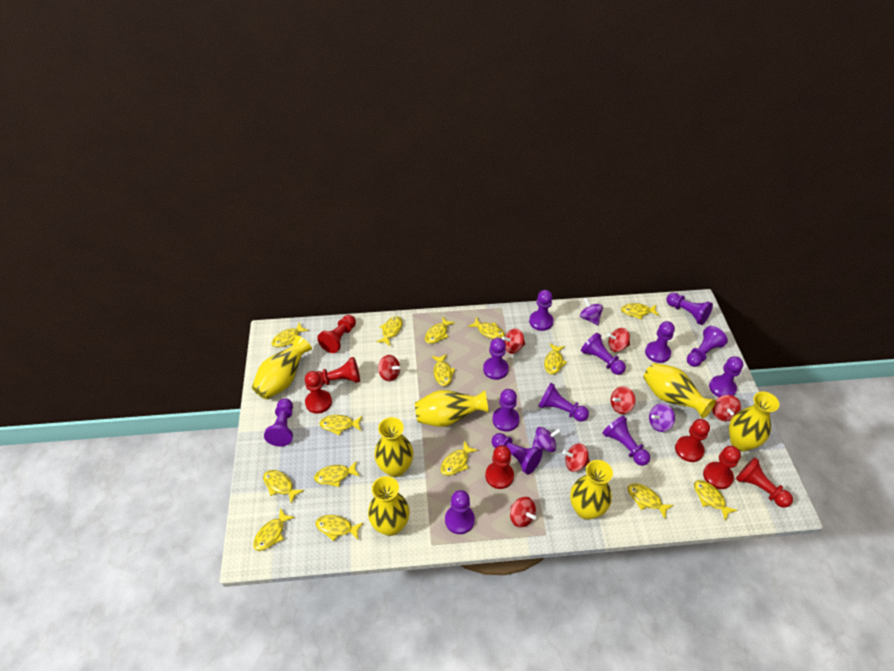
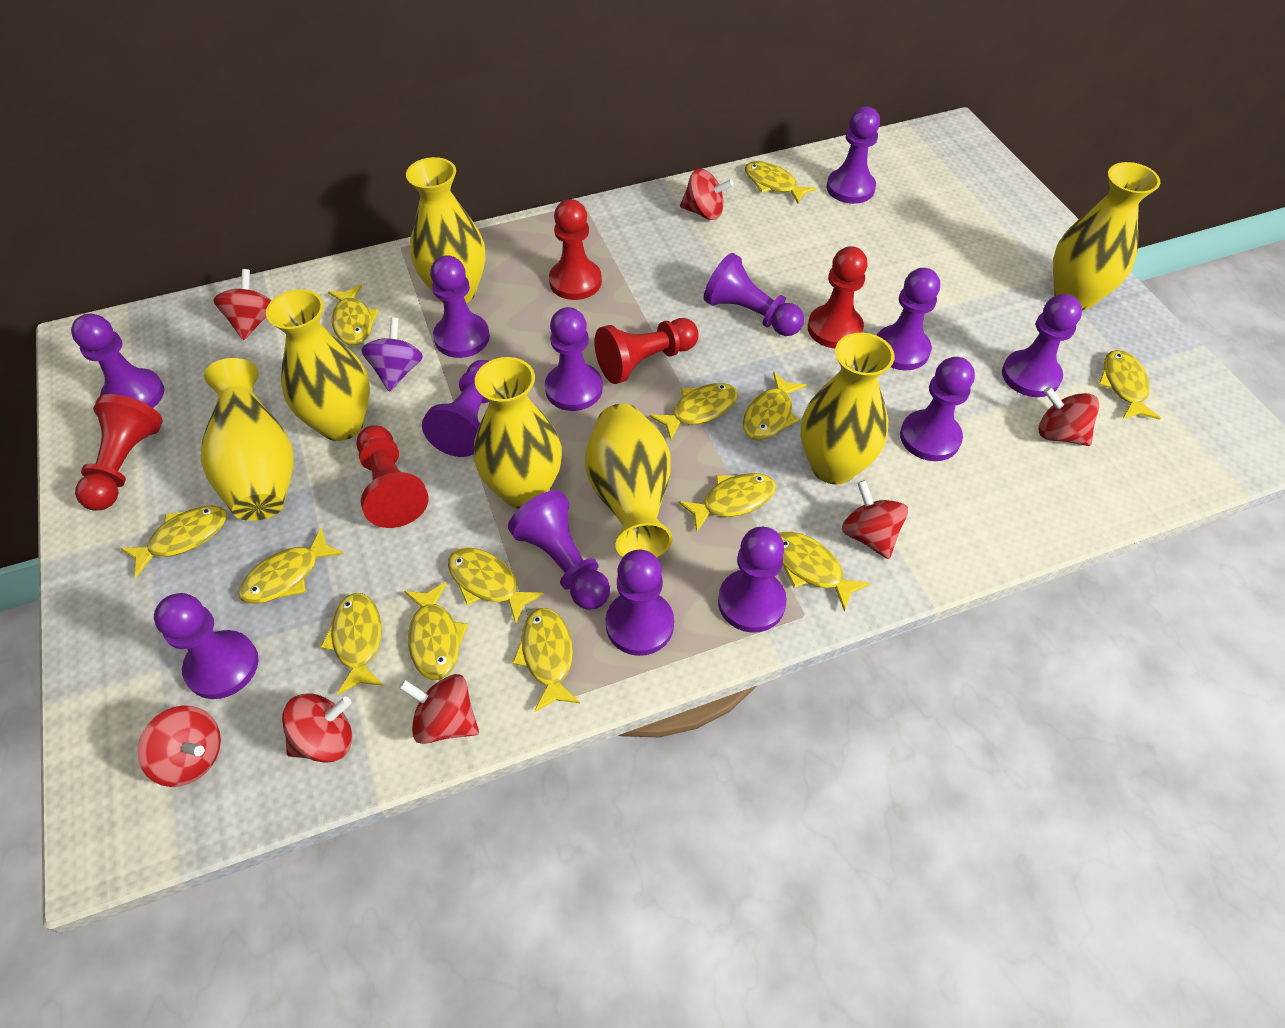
purple spinning top: 3 -> 1
red pawn: 7 -> 5
yellow fish: 15 -> 13

